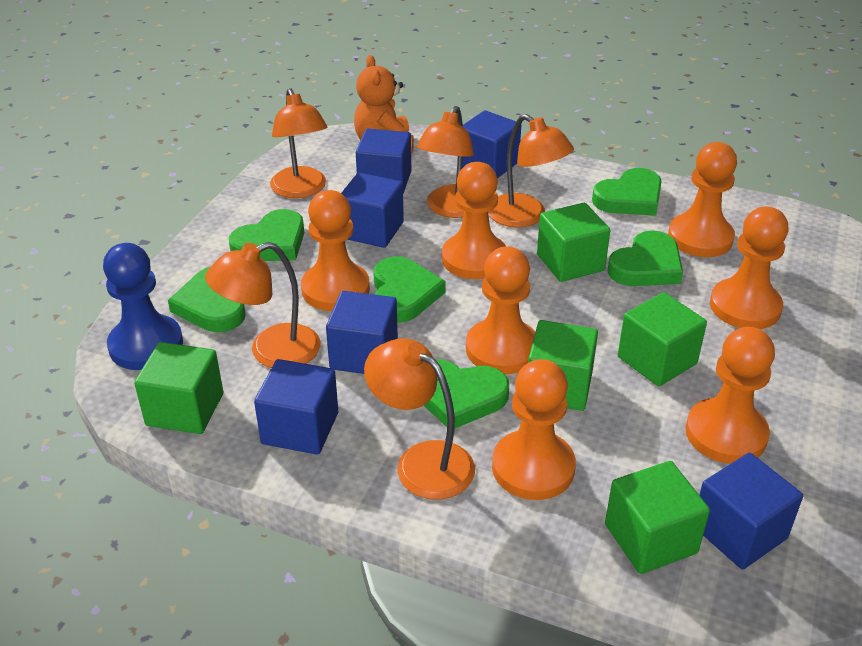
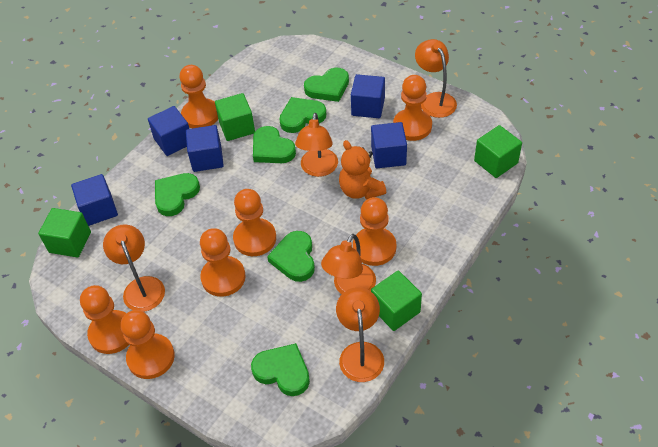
blue cube: 6 -> 5
blue pawn: 1 -> 0
green cube: 5 -> 4

